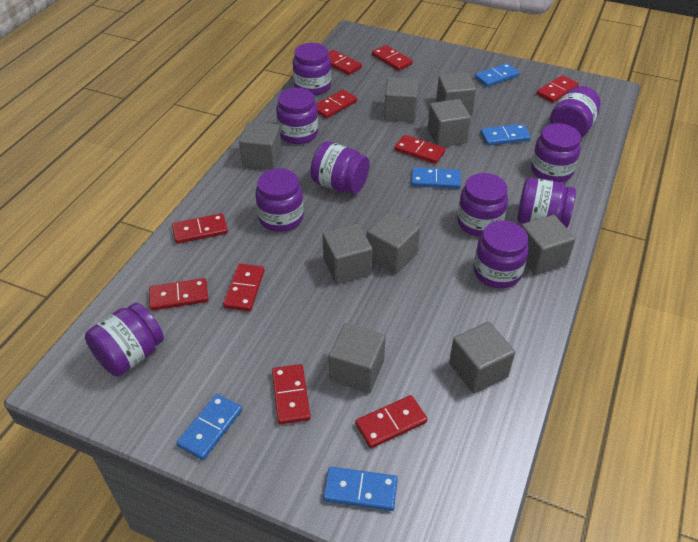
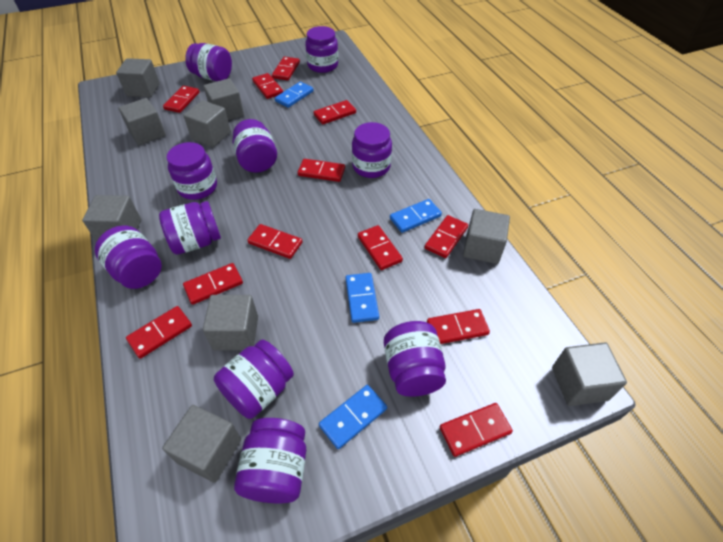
blue domino: 5 -> 4
red domino: 10 -> 12

